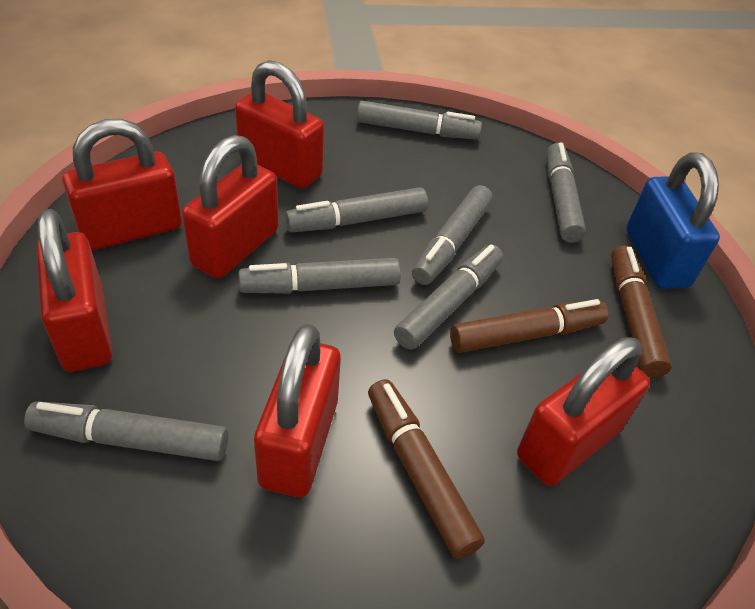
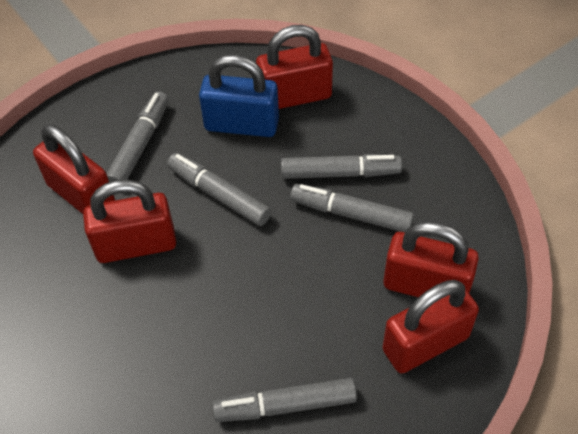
brown marker: 3 -> 0
grey marker: 7 -> 5
red padlock: 6 -> 5

